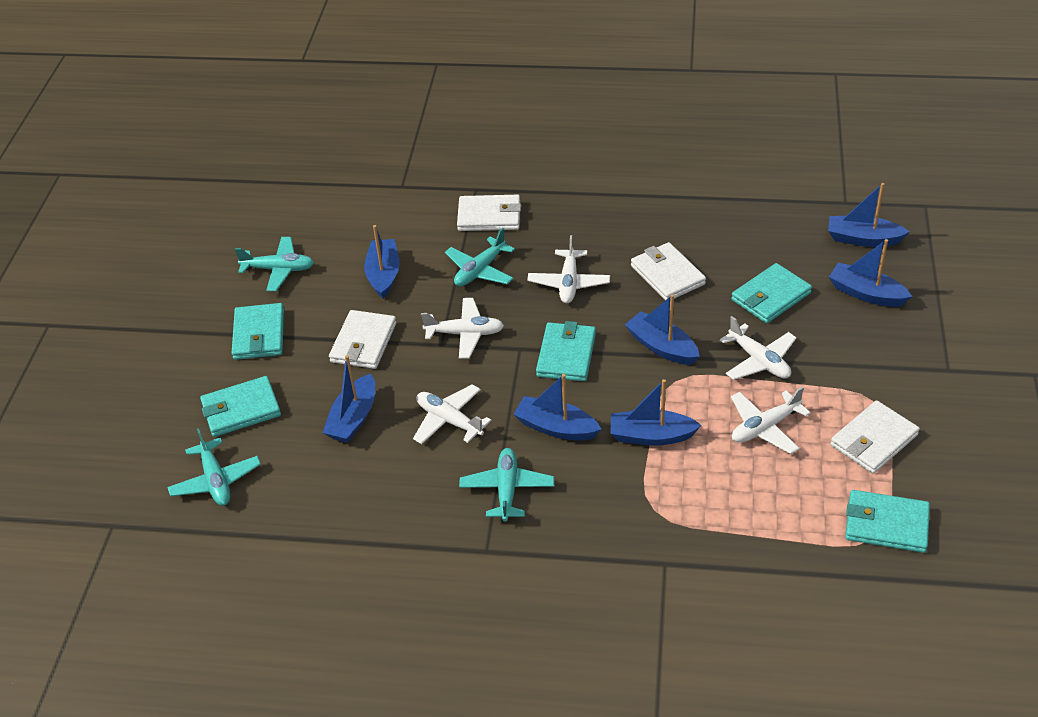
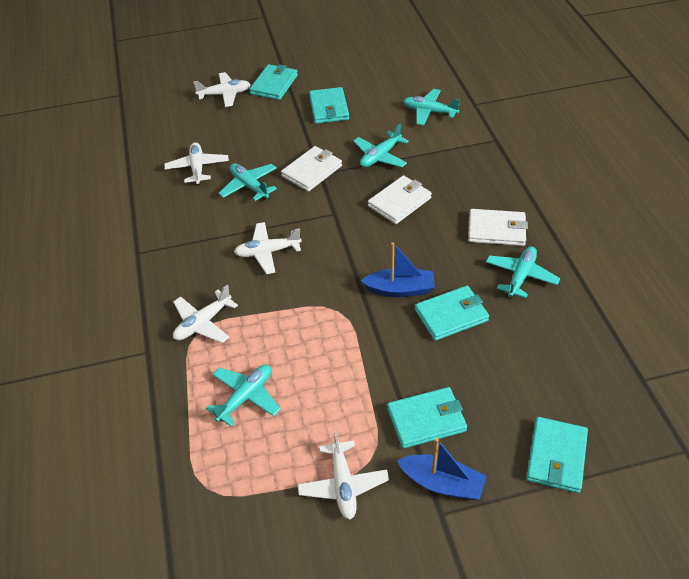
blue boat: 7 -> 2
turquoise plane: 4 -> 5
white wallet: 4 -> 3

